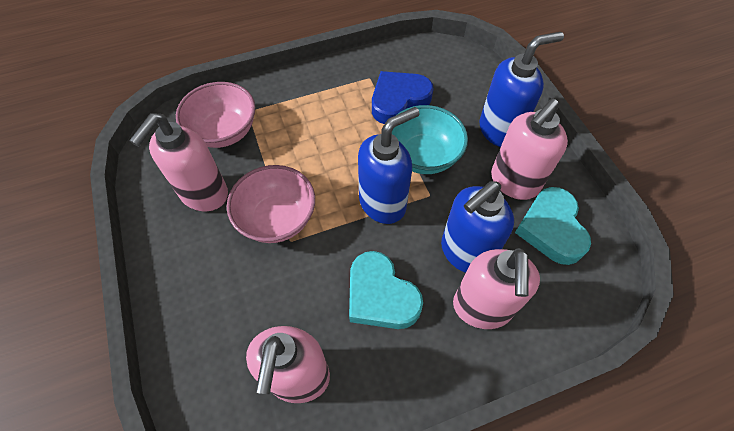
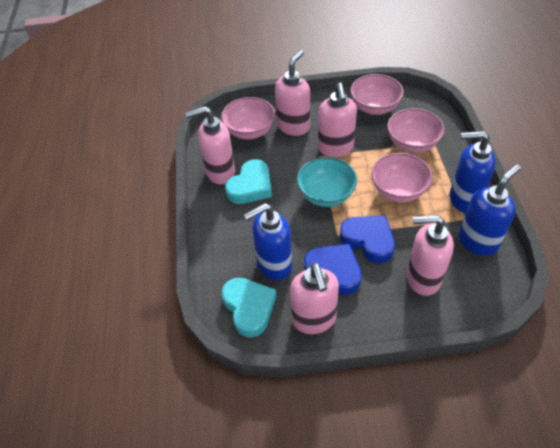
blue heart: 1 -> 2
pink bowl: 2 -> 4
pink soap dispenser: 4 -> 5

